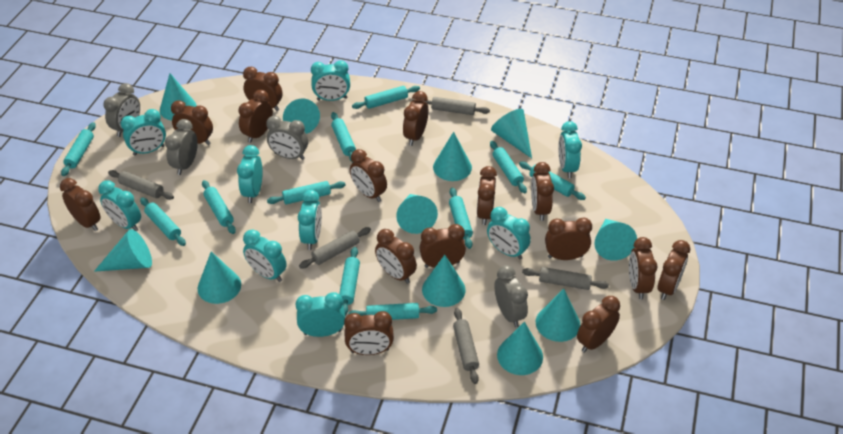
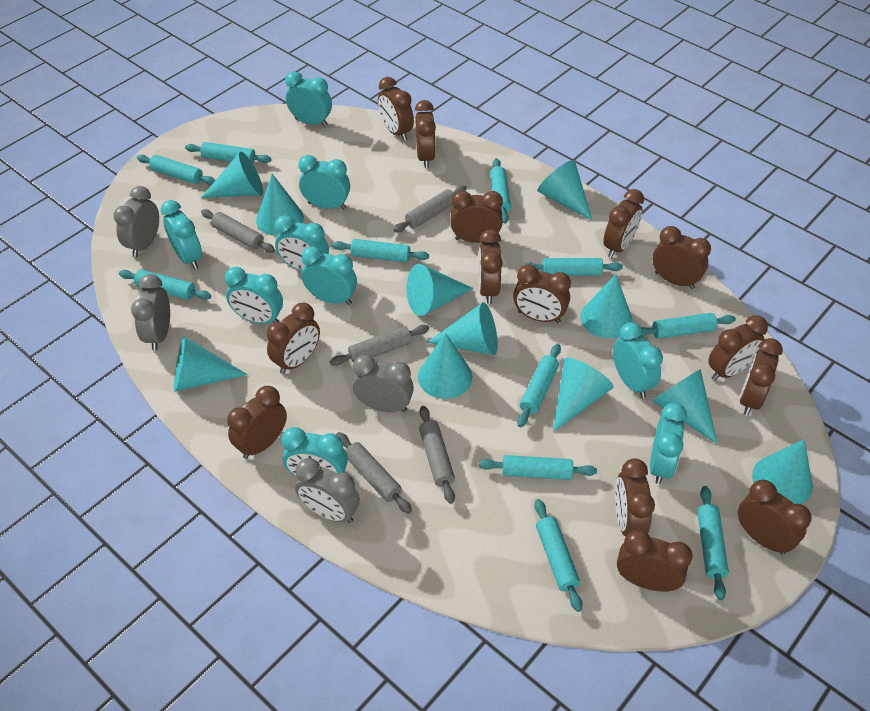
brown clock: 15 -> 14

